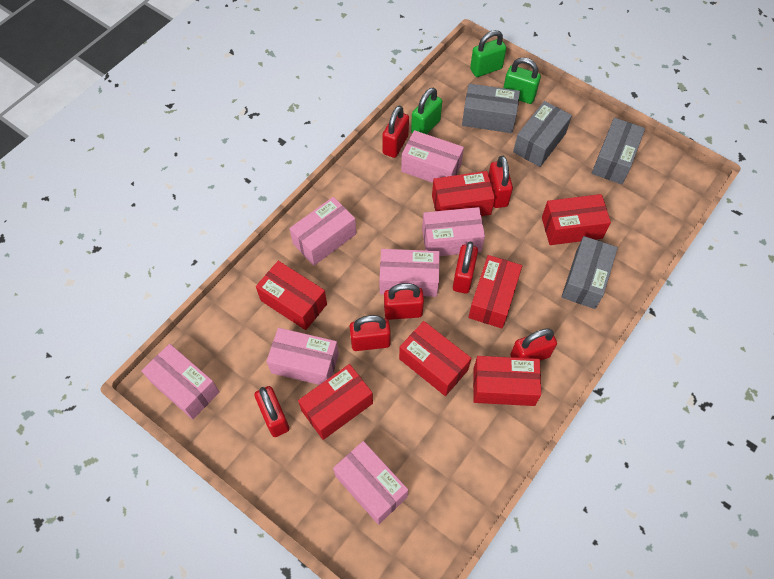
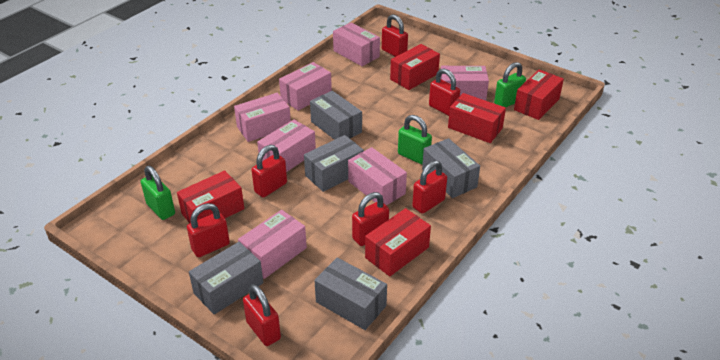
grey box: 4 -> 5
red box: 7 -> 5

